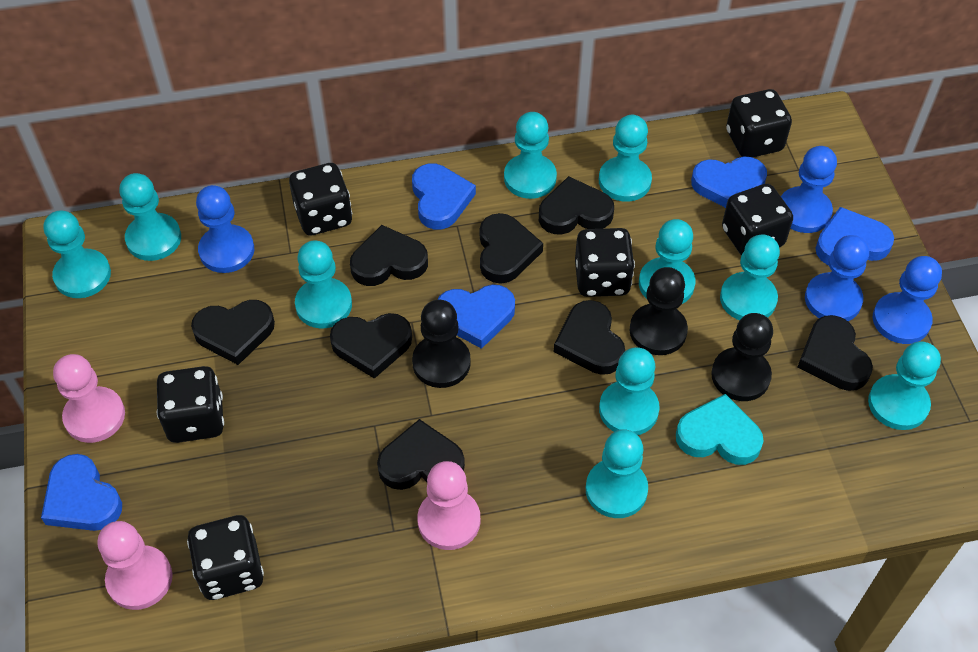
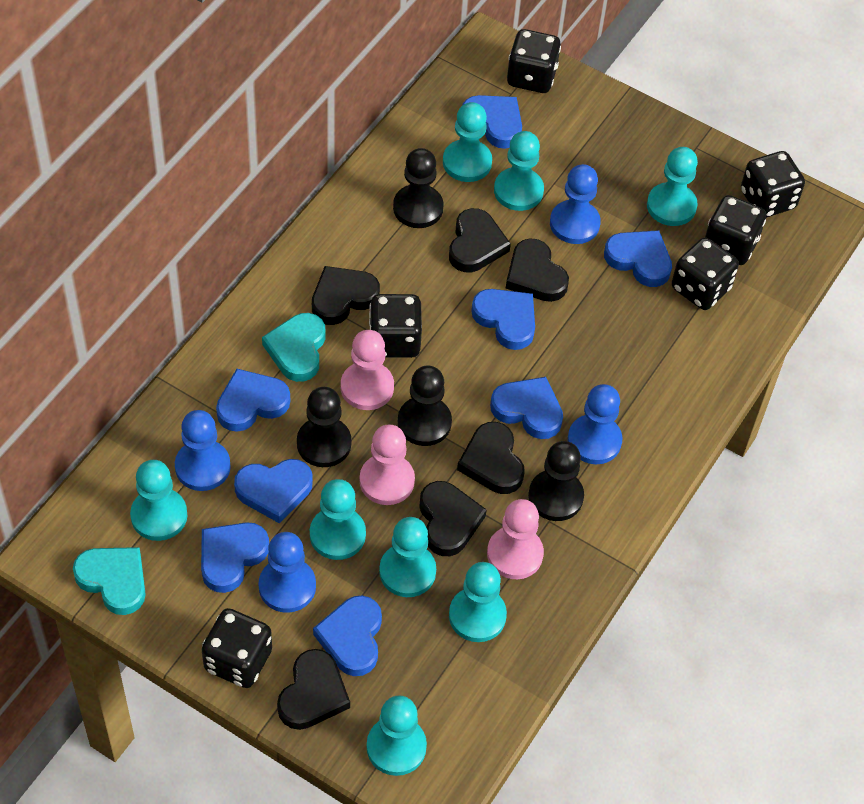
black heart: 8 -> 6
black pawn: 3 -> 4
blue heart: 5 -> 8
turquoise heart: 1 -> 2
turquoise pawn: 10 -> 8

